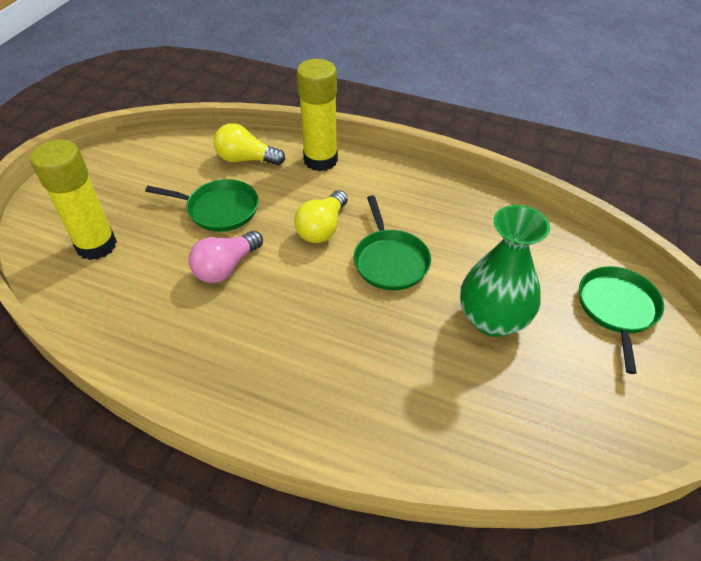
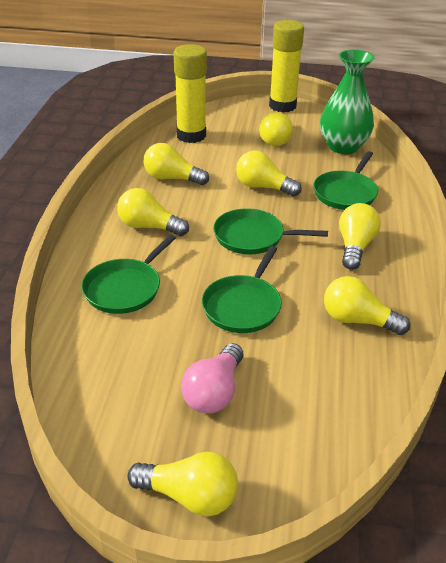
green pan: 3 -> 4
yellow light bulb: 2 -> 7

